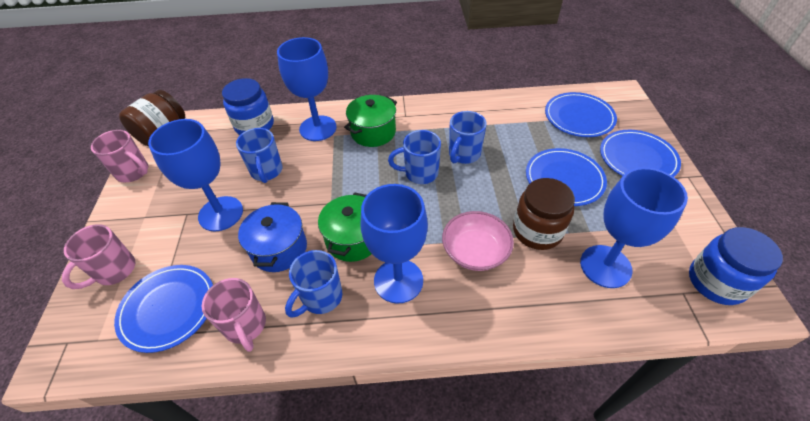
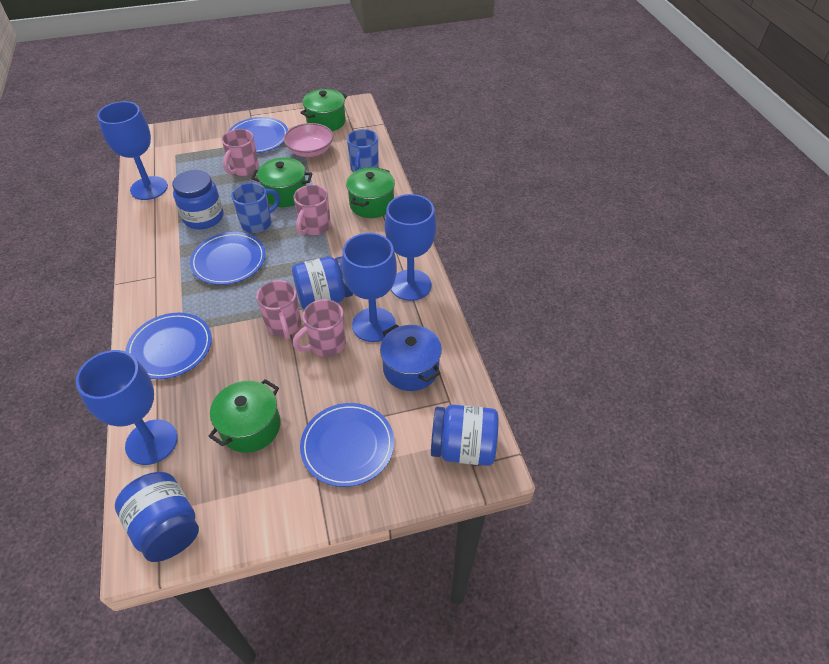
blue jar: 2 -> 4
blue mug: 4 -> 2
brown jar: 2 -> 0
green pot: 2 -> 4
pink mug: 3 -> 4

